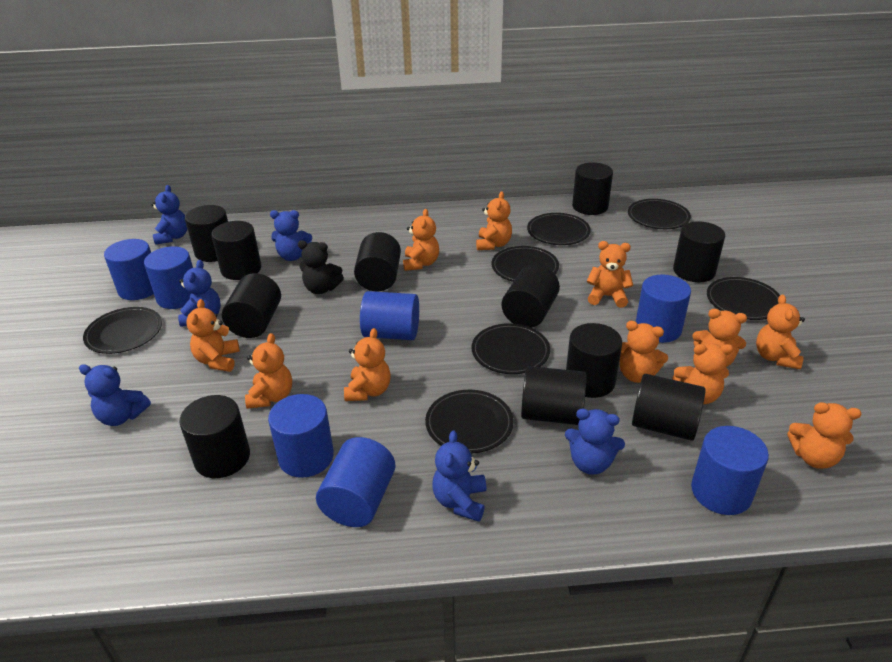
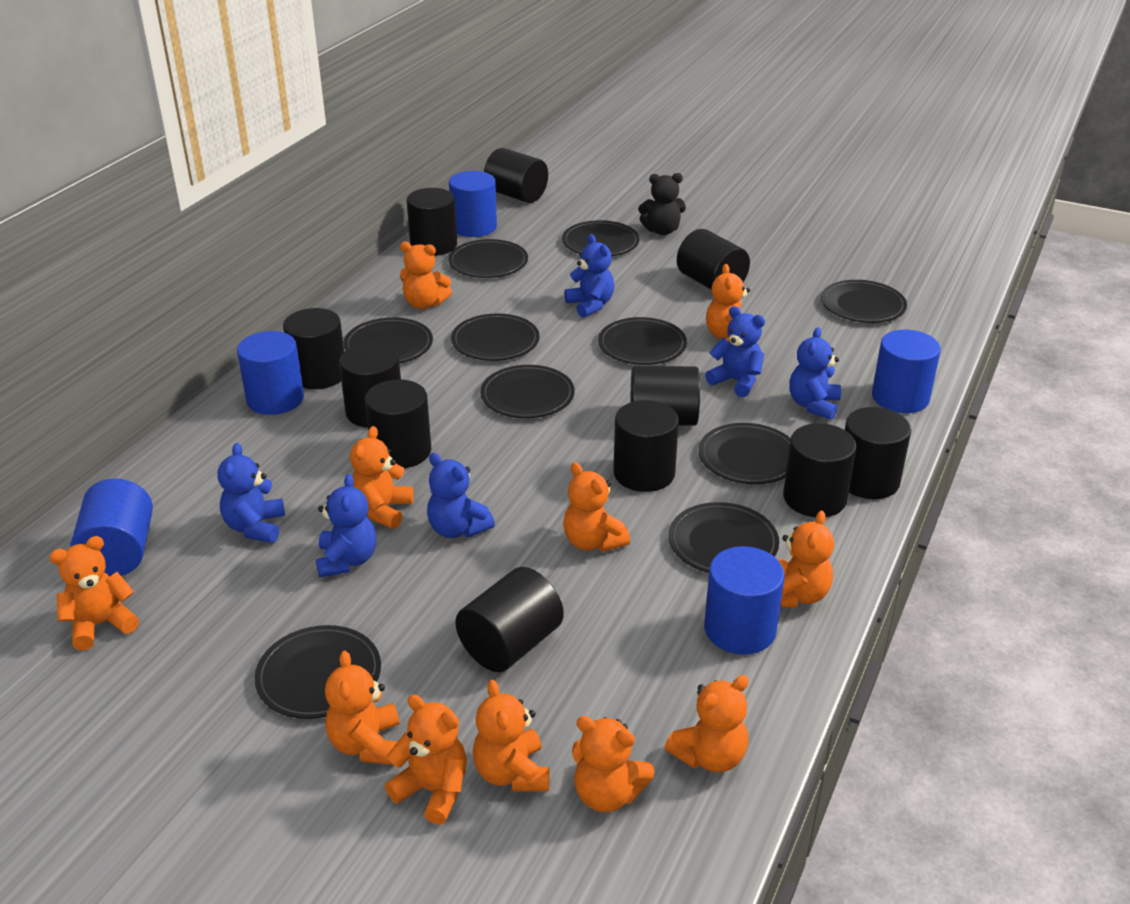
black plate: 7 -> 10
blue cylinder: 7 -> 5

